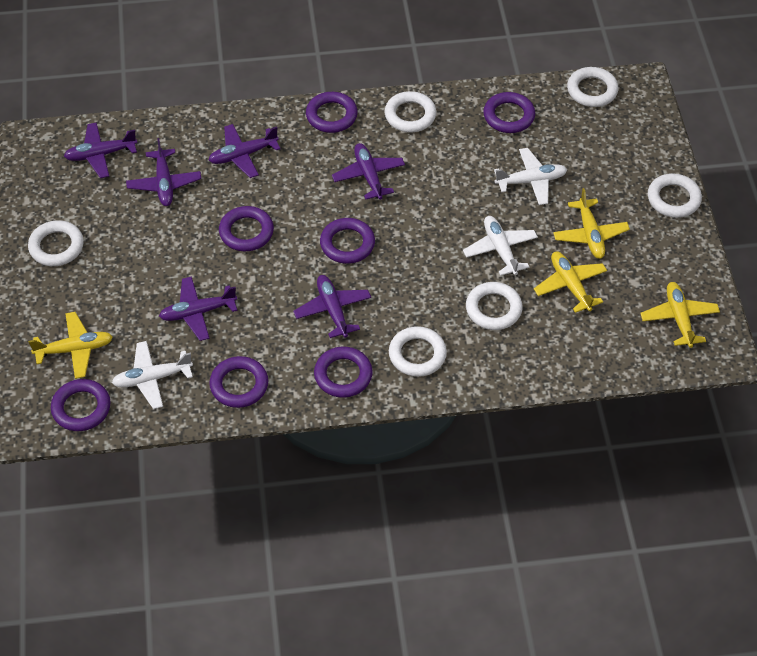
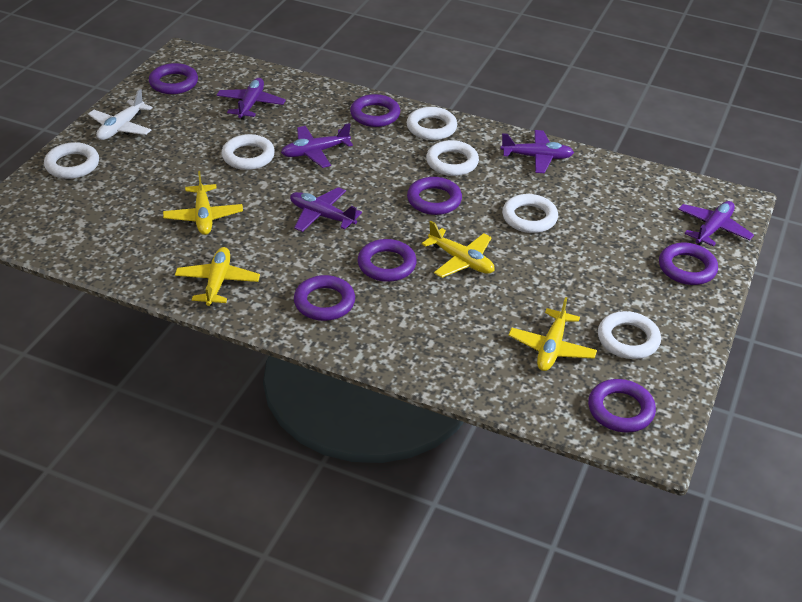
purple plane: 6 -> 5
white plane: 3 -> 1

